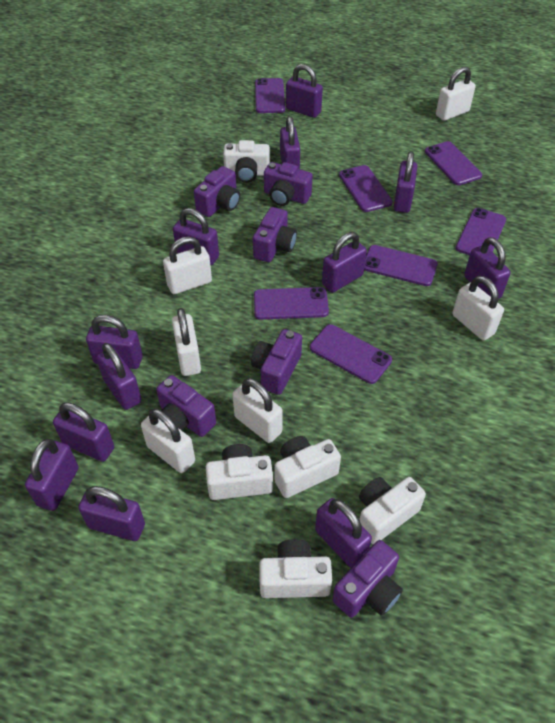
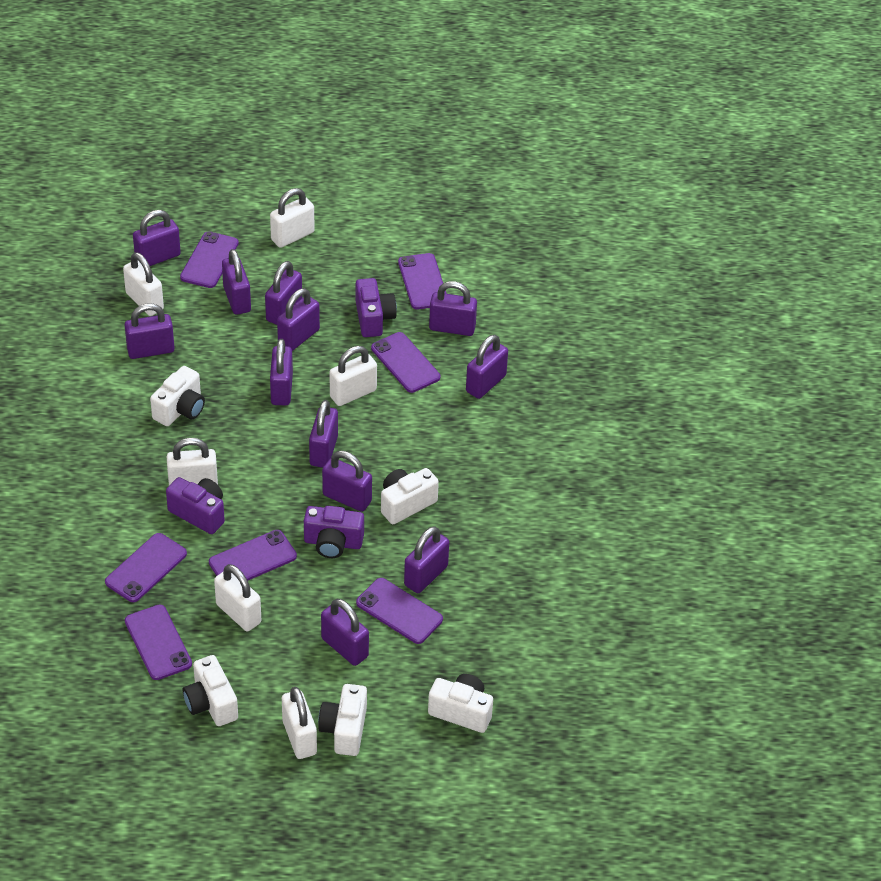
purple camera: 6 -> 3

